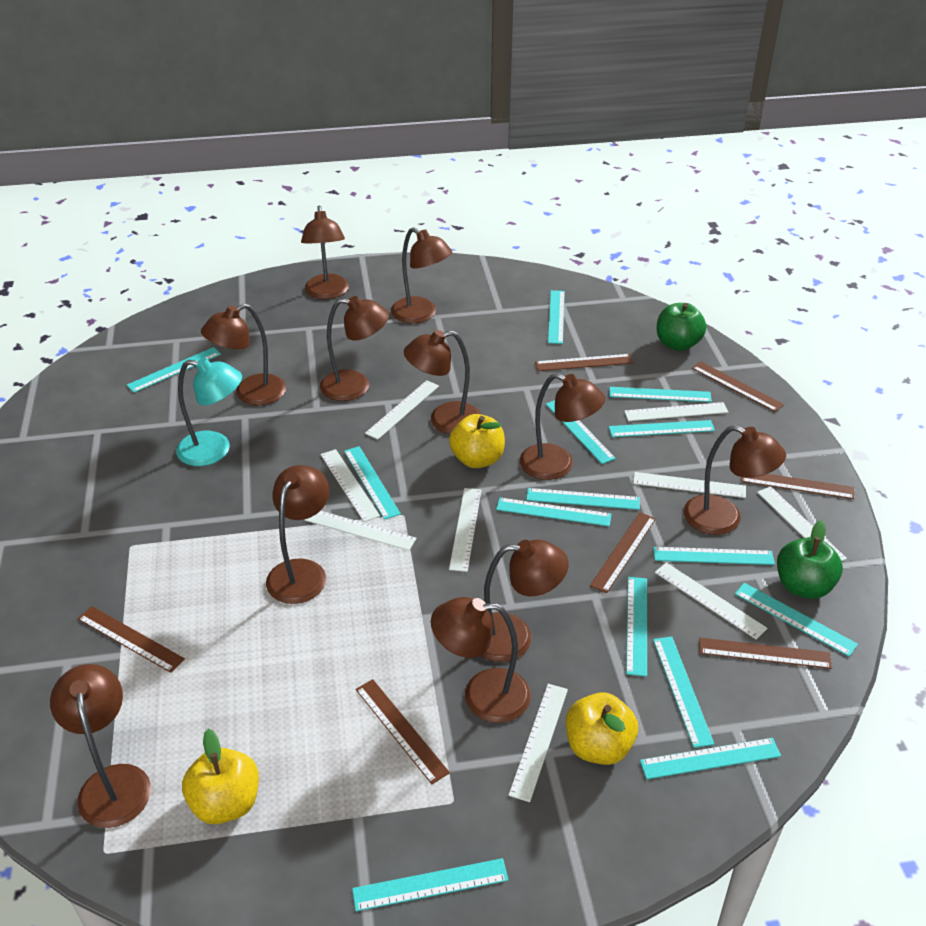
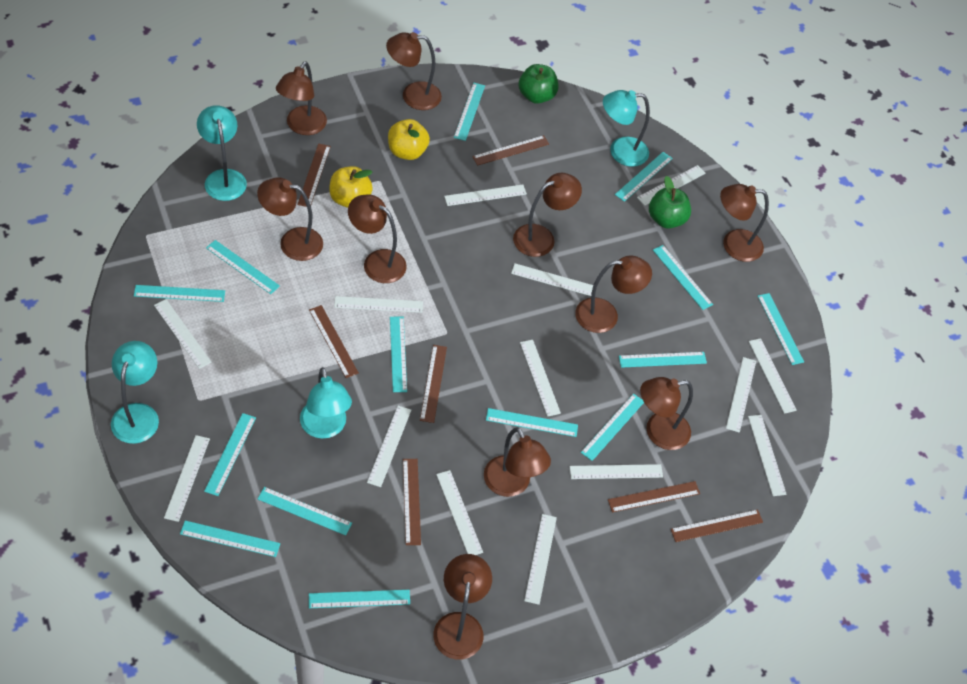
brown lamp: 11 -> 10
turquoise lamp: 1 -> 4
white ruler: 9 -> 14
yellow apple: 3 -> 2

